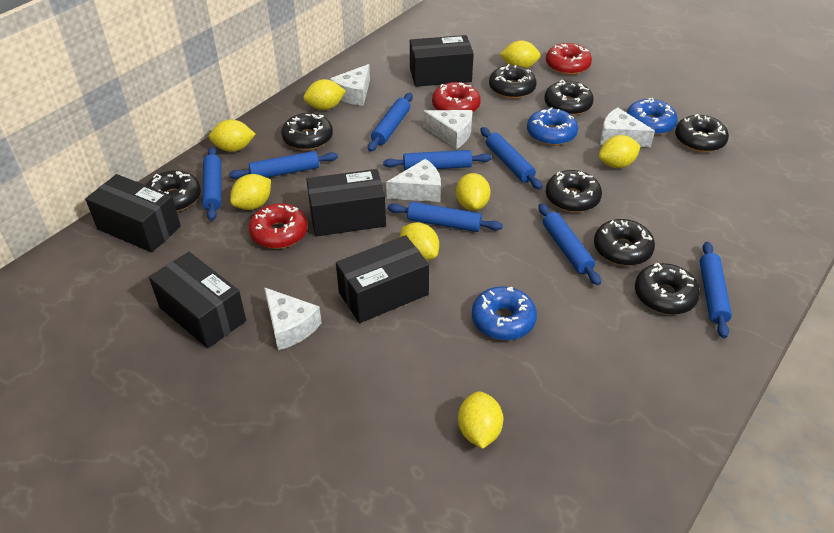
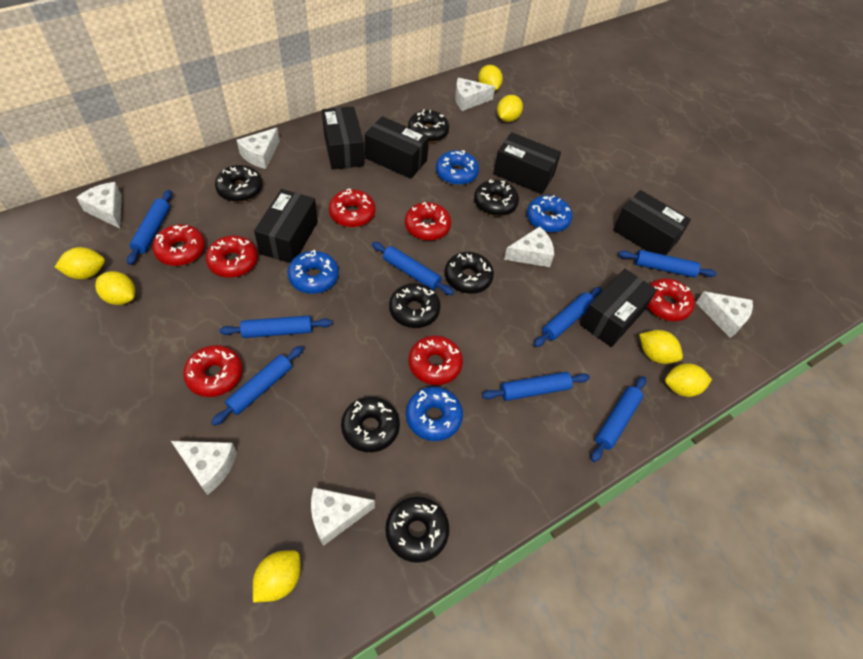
black box: 5 -> 6
black donut: 8 -> 7
blue donut: 3 -> 4
red donut: 3 -> 7
white cheese: 5 -> 7
yellow lemon: 8 -> 7

